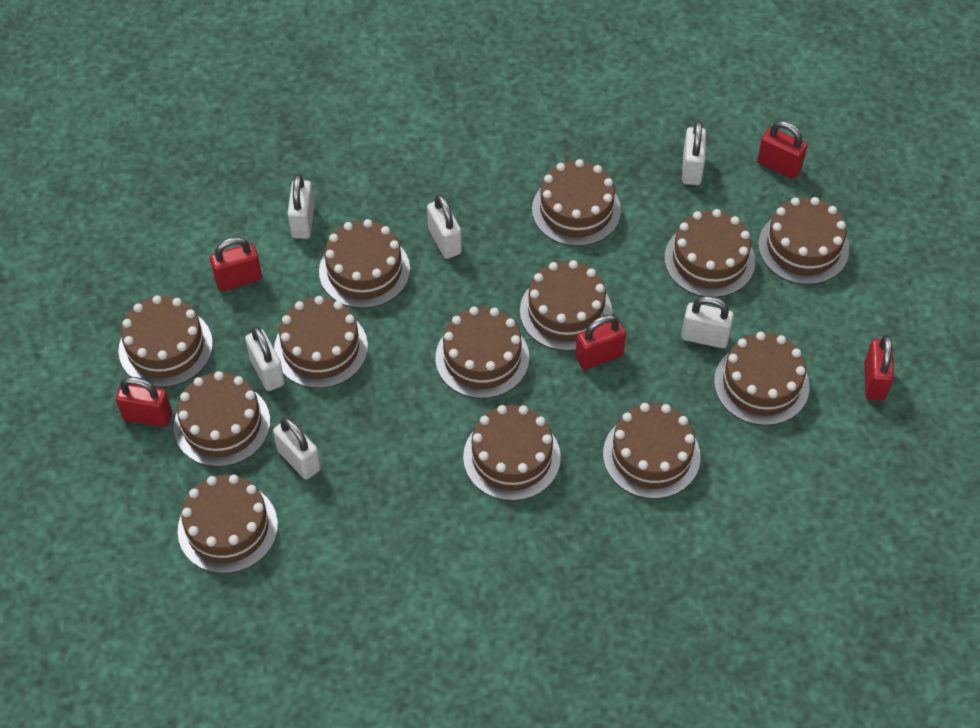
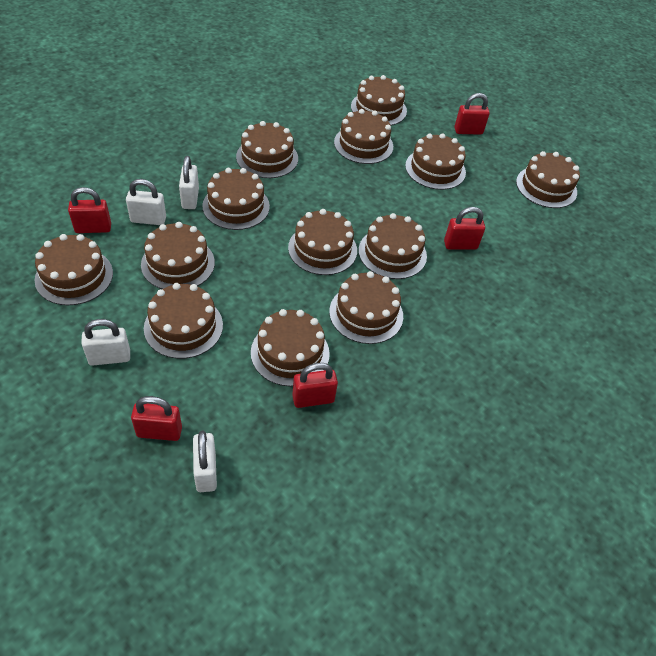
white padlock: 6 -> 4

